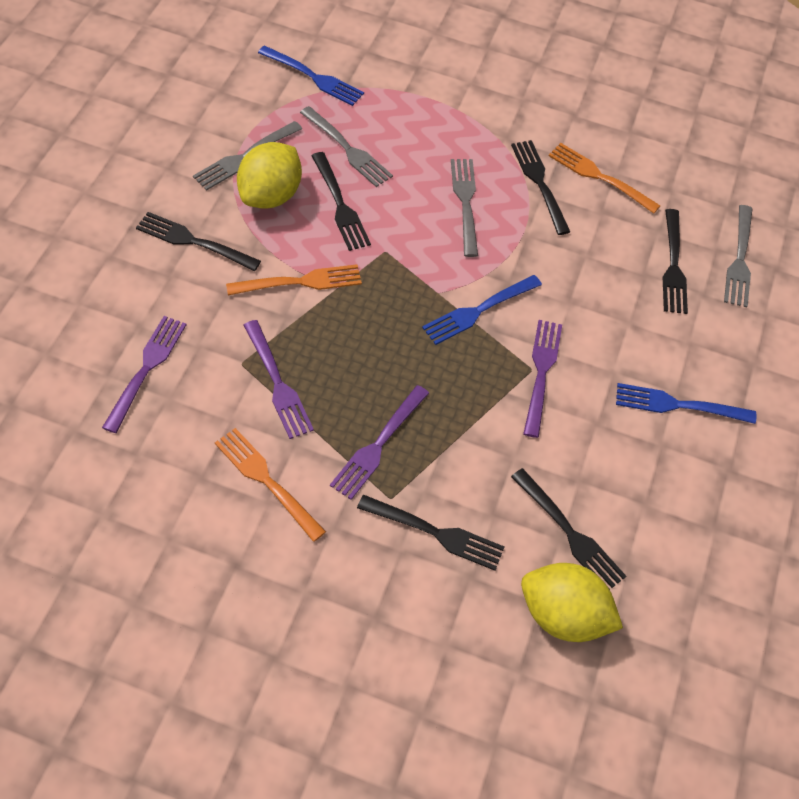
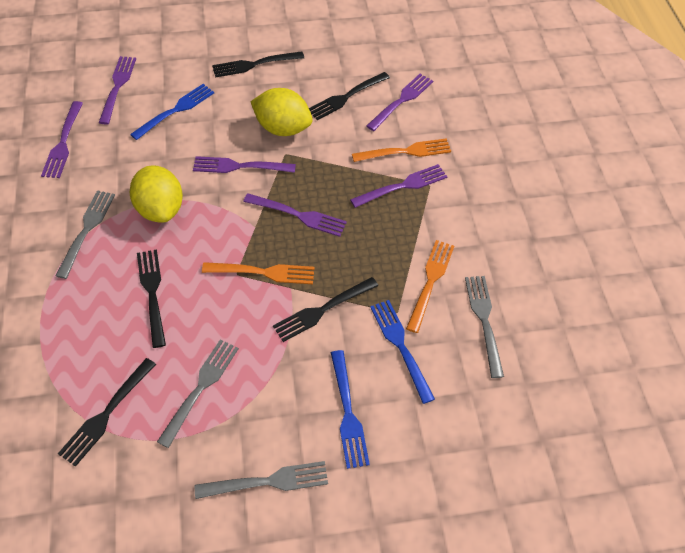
black fork: 6 -> 5
purple fork: 4 -> 6

